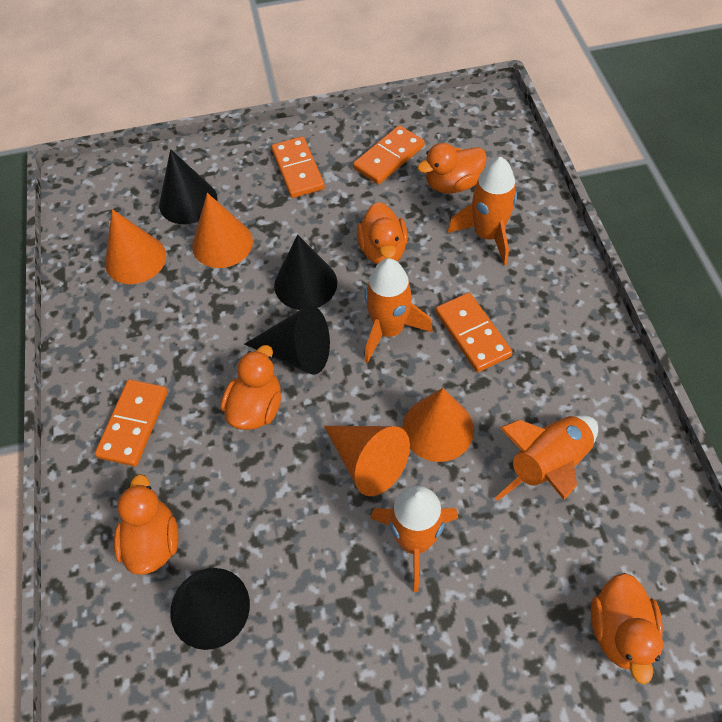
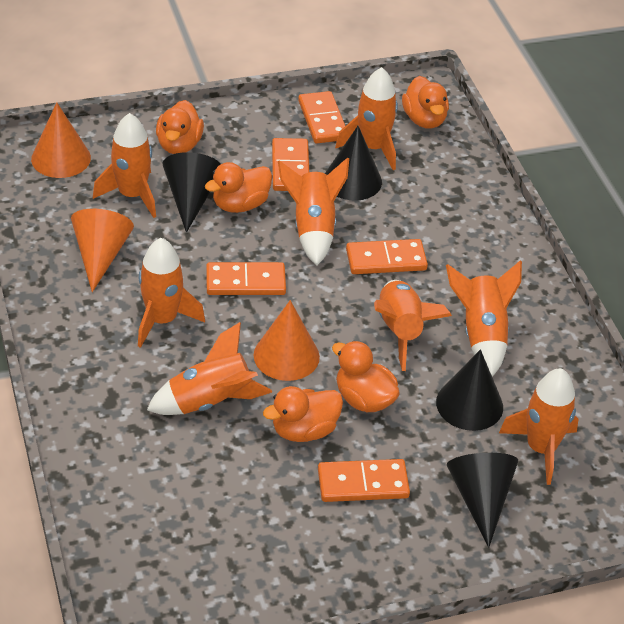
orange cone: 4 -> 3
orange domino: 4 -> 5
orange rocket: 4 -> 8

